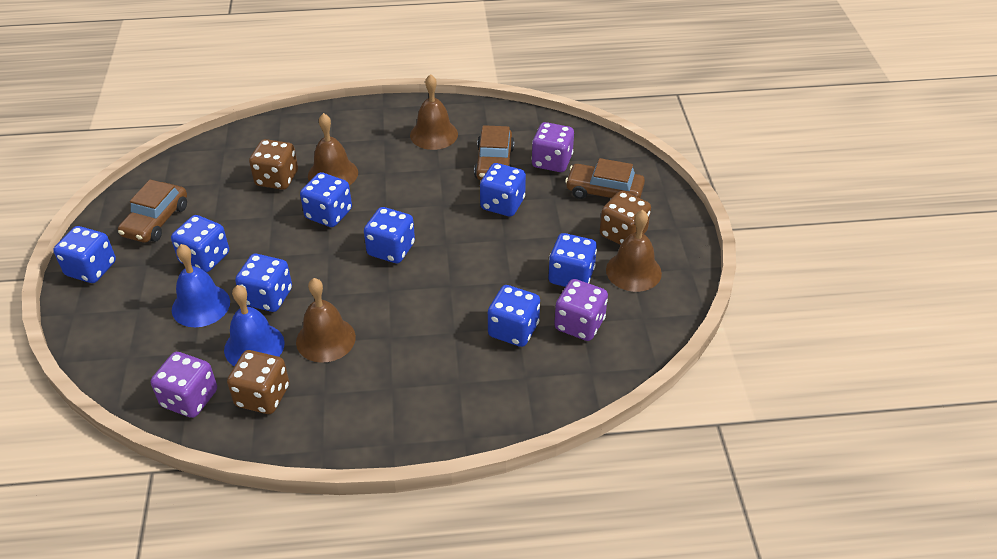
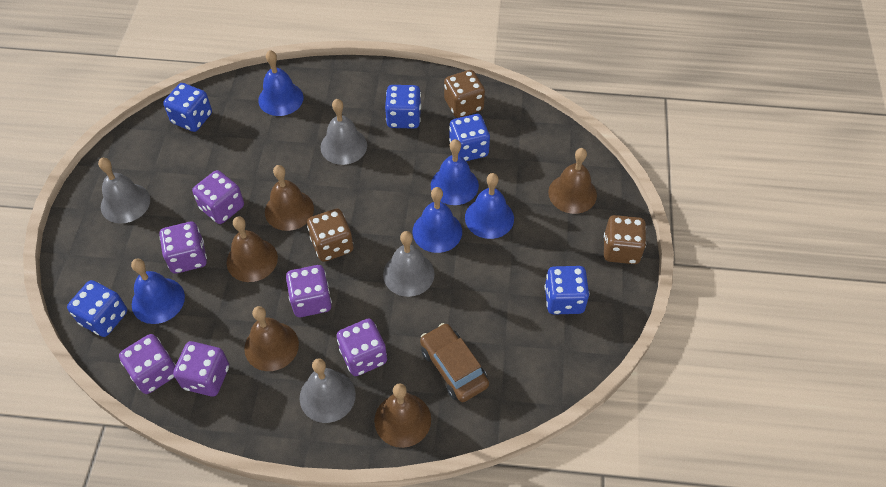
blue bell: 2 -> 5
blue dice: 8 -> 5
brown bell: 4 -> 5
brown car: 3 -> 1
grey bell: 0 -> 4
purple dice: 3 -> 6

